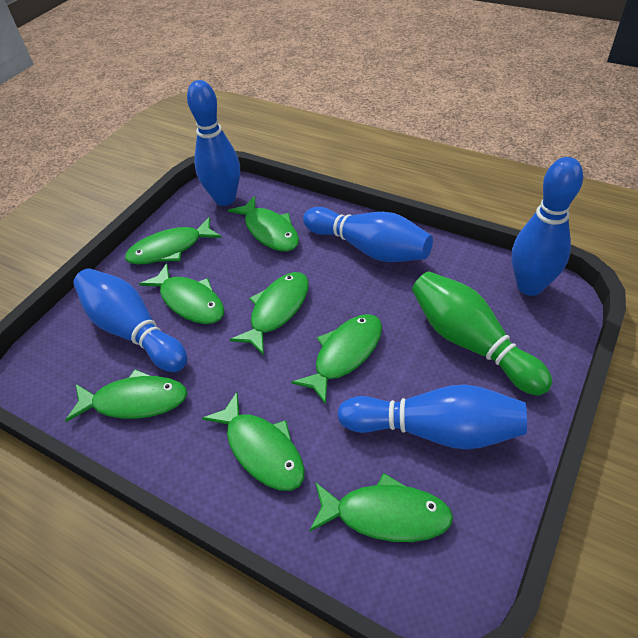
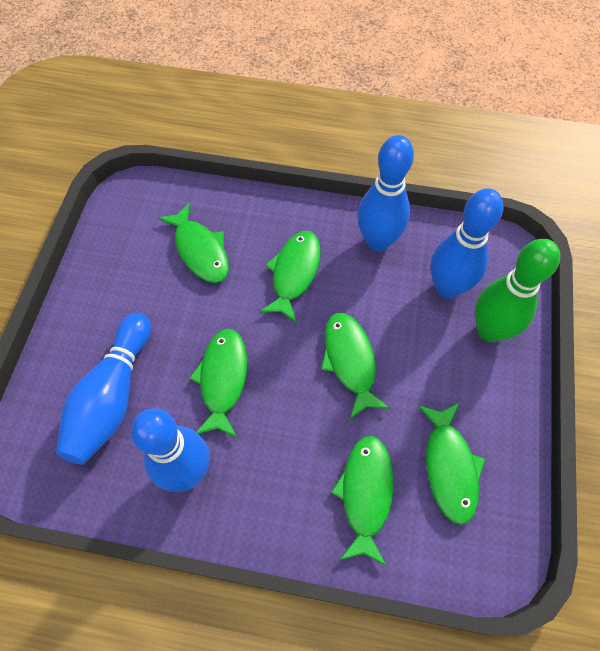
blue bowling pin: 5 -> 4
green fish: 8 -> 6

